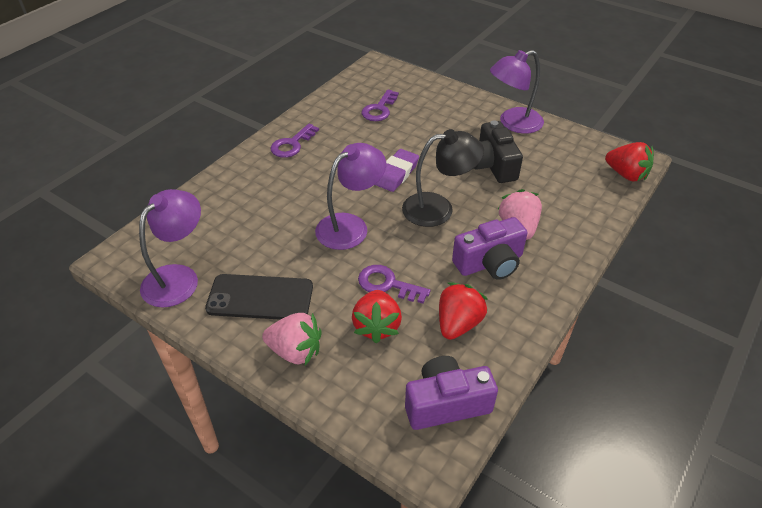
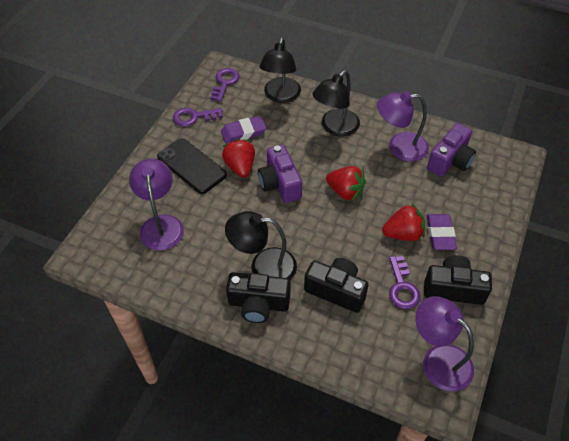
black camera: 1 -> 3
black lamp: 1 -> 3
pink strawberry: 2 -> 0
purple eraser: 1 -> 2

